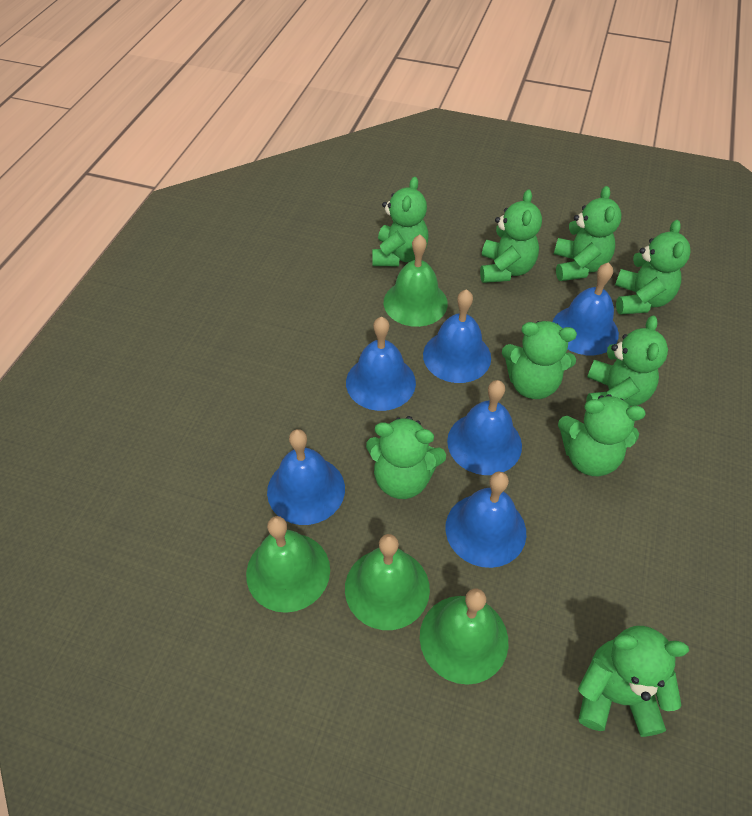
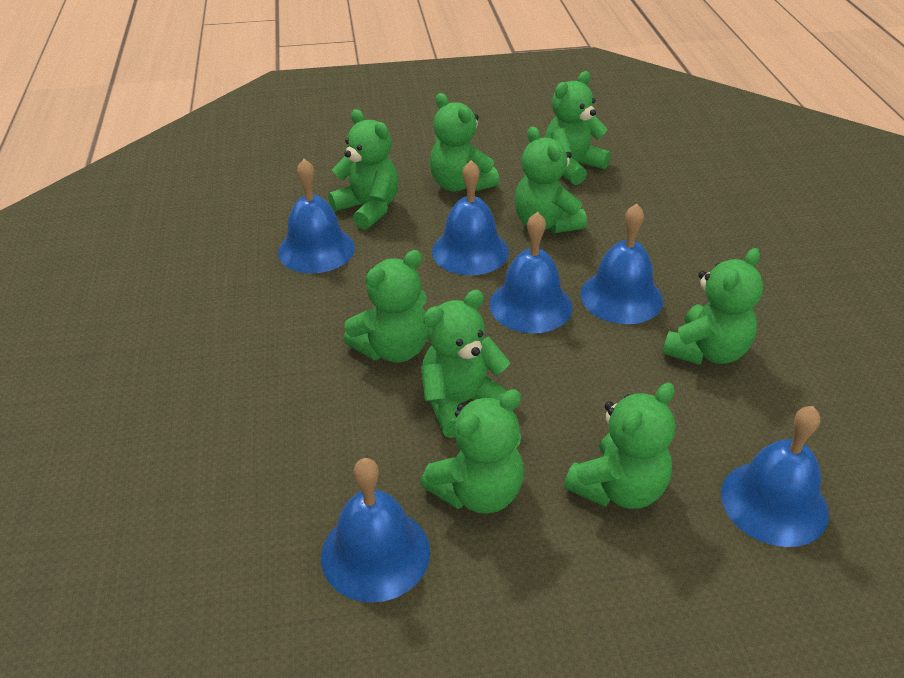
green bell: 4 -> 0

